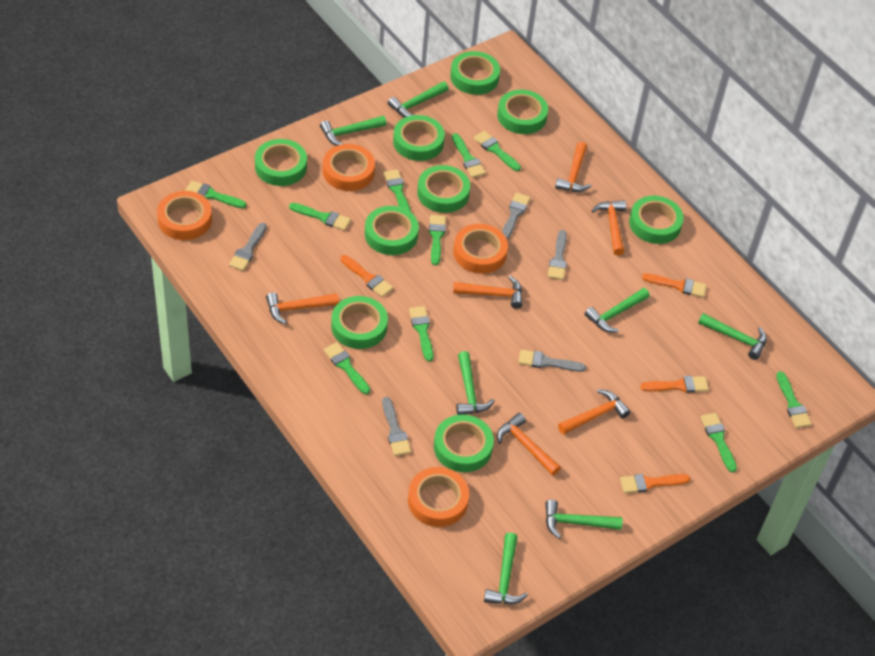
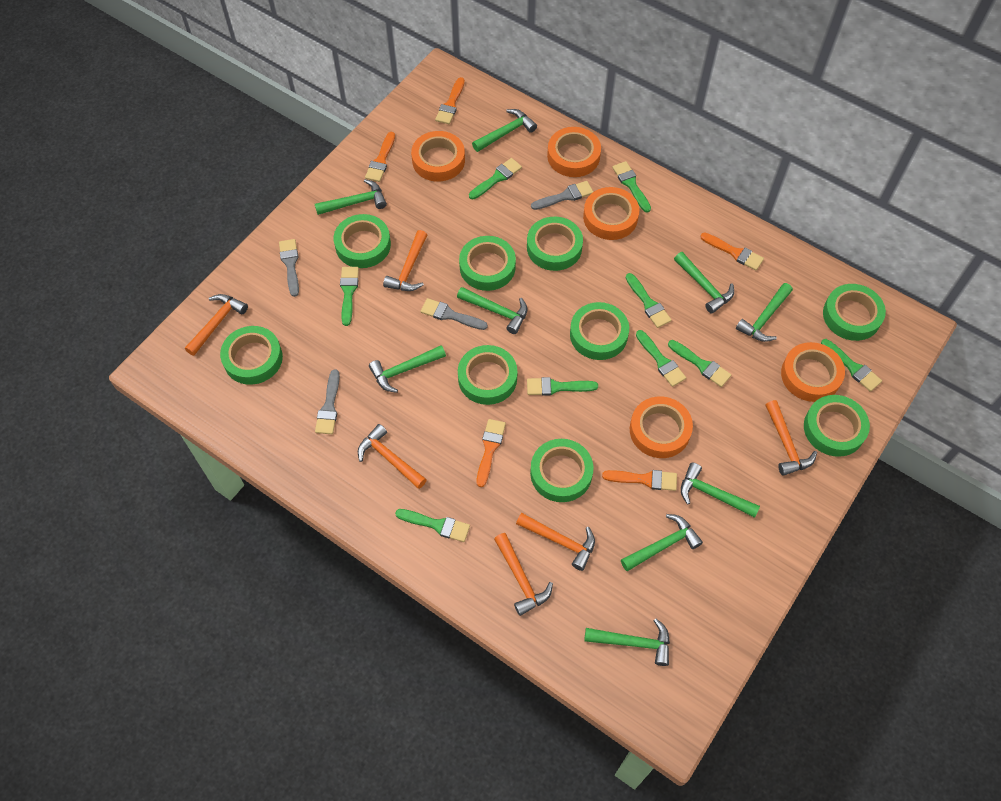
green brush: 10 -> 9
green hammer: 7 -> 9
grey brush: 5 -> 4
orange brush: 4 -> 5
orange tape: 4 -> 5

